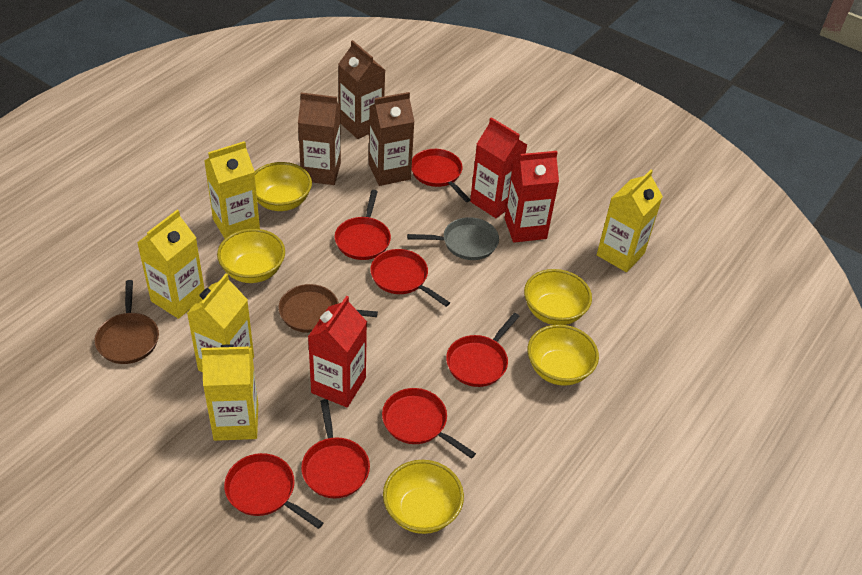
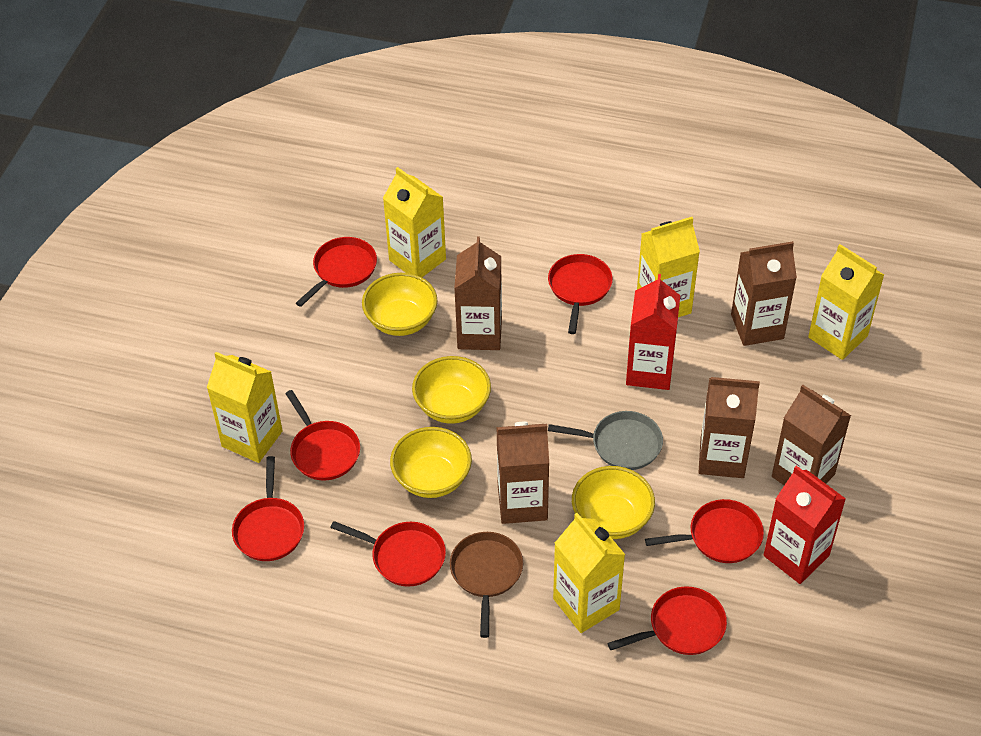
brown carton: 3 -> 5
brown pan: 2 -> 1
red carton: 3 -> 2
yellow bowl: 5 -> 4

